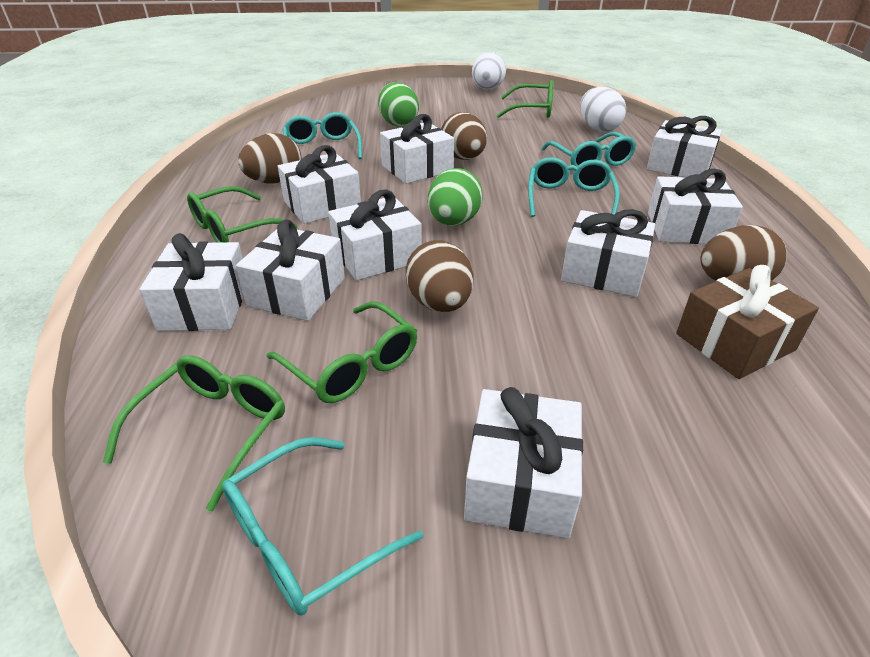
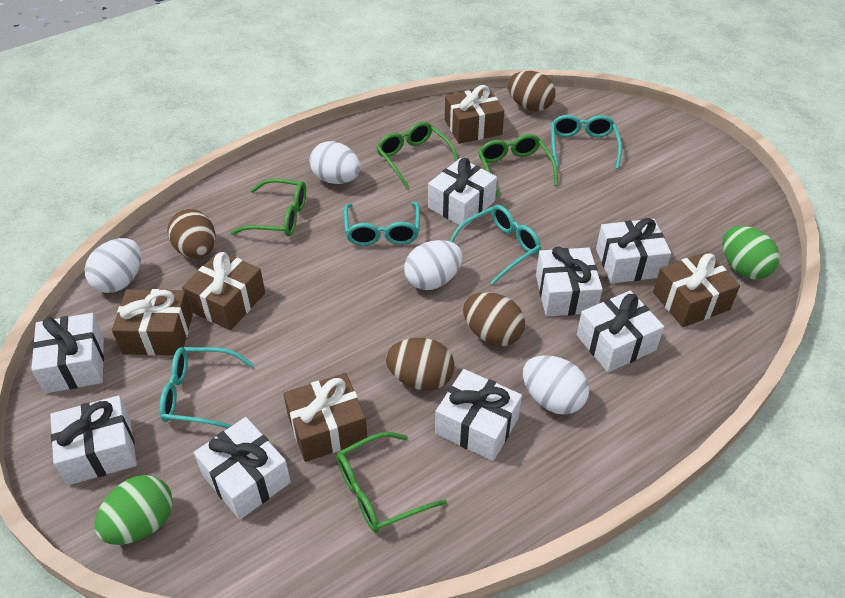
brown gift: 1 -> 5
white egg: 2 -> 4
white gift: 9 -> 8

